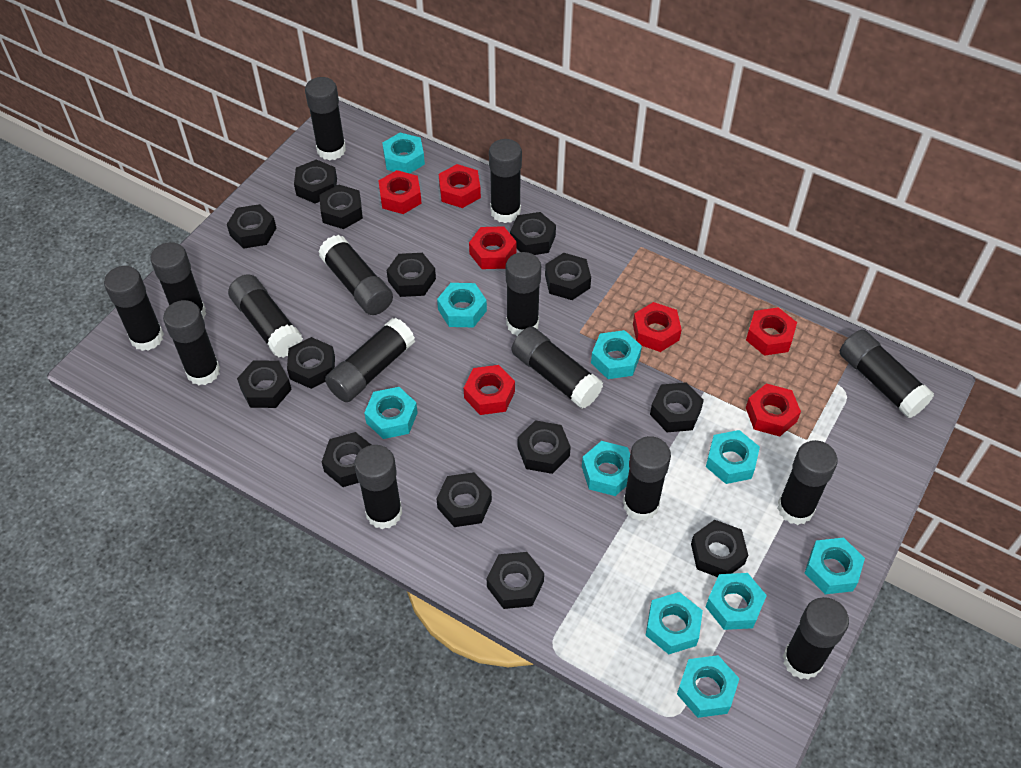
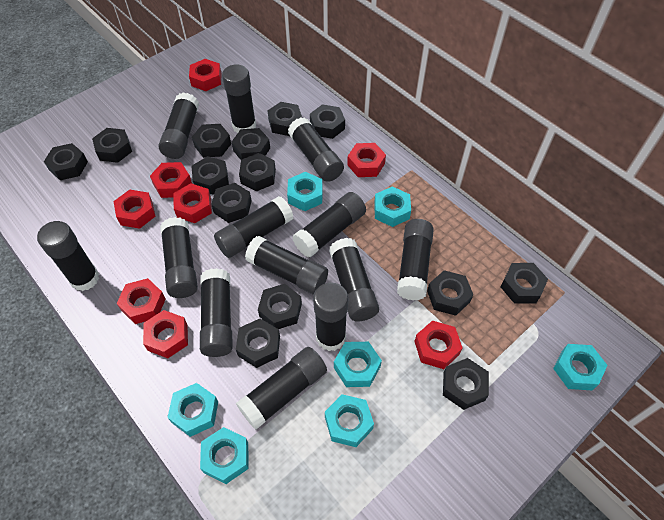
black glue stick: 15 -> 13
red nut: 7 -> 8
turquoise nut: 10 -> 7

